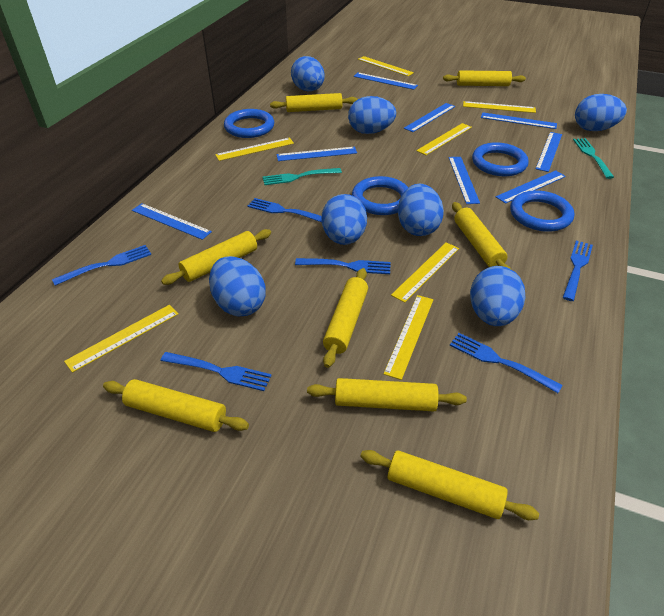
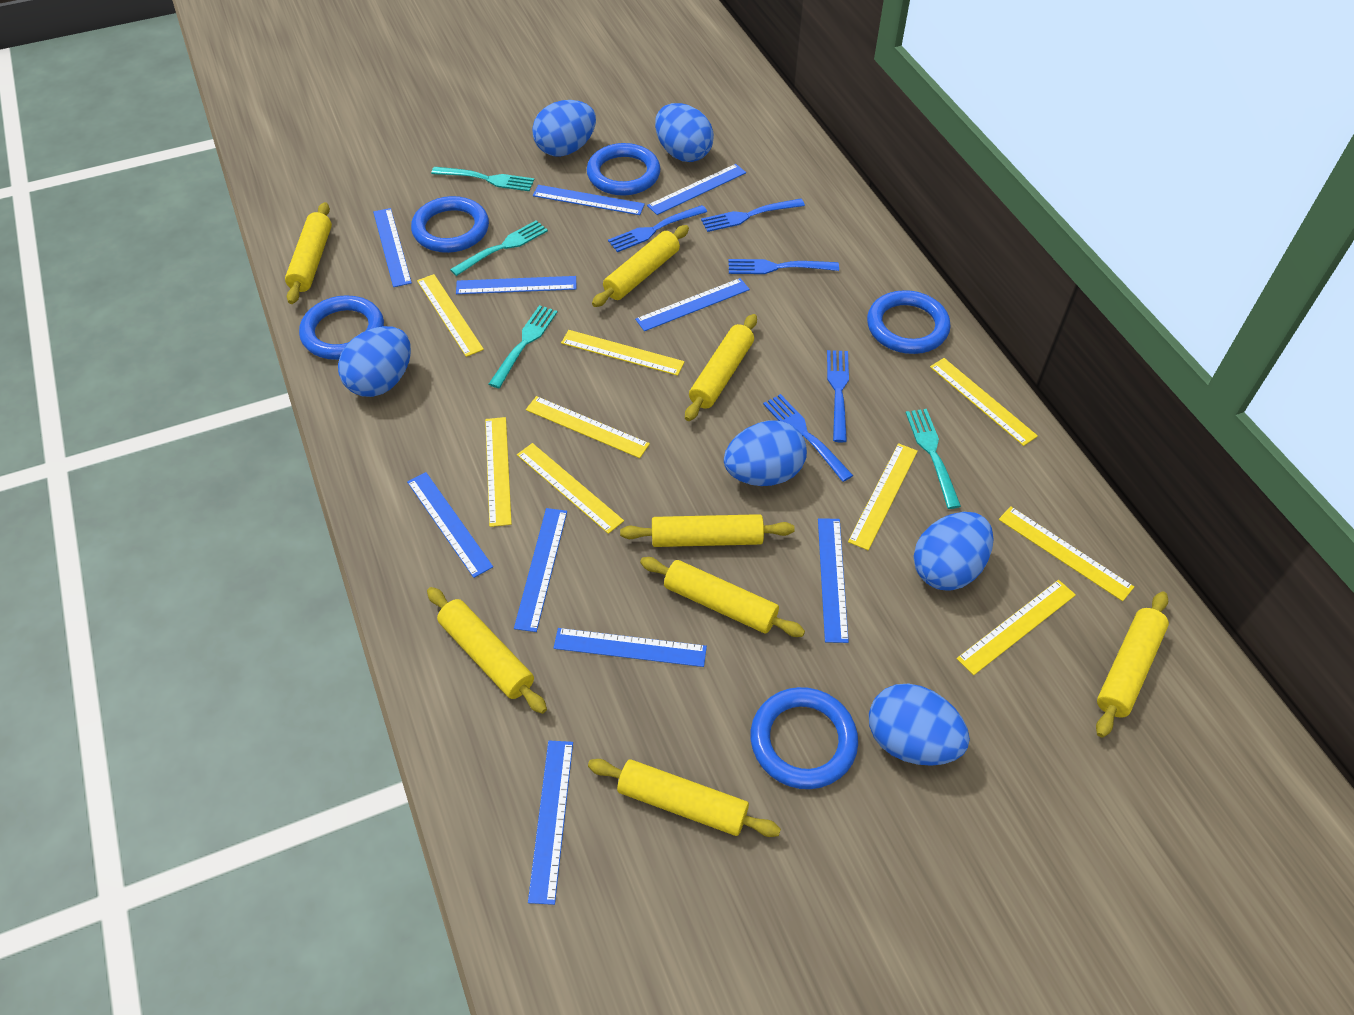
blue egg: 7 -> 6
blue fork: 6 -> 5
blue ring: 4 -> 5
blue ruler: 8 -> 10
turquoise fork: 2 -> 4
yellow ruler: 7 -> 9

